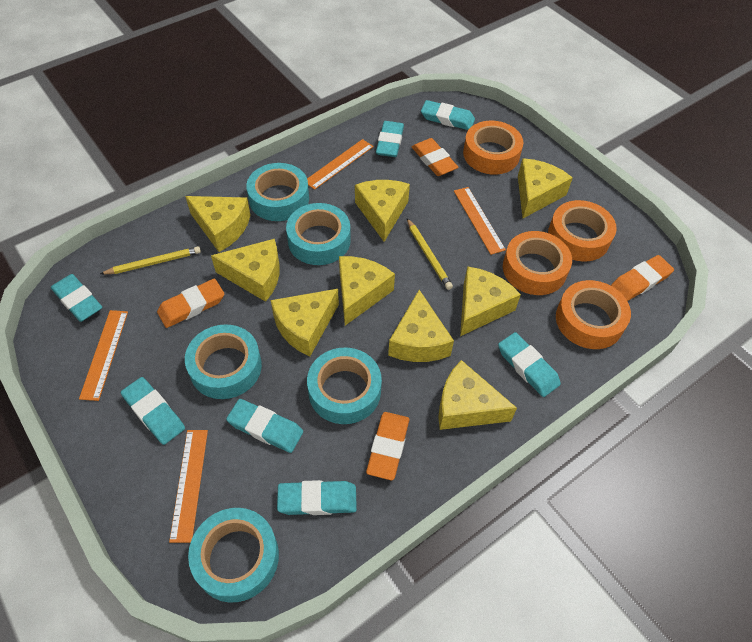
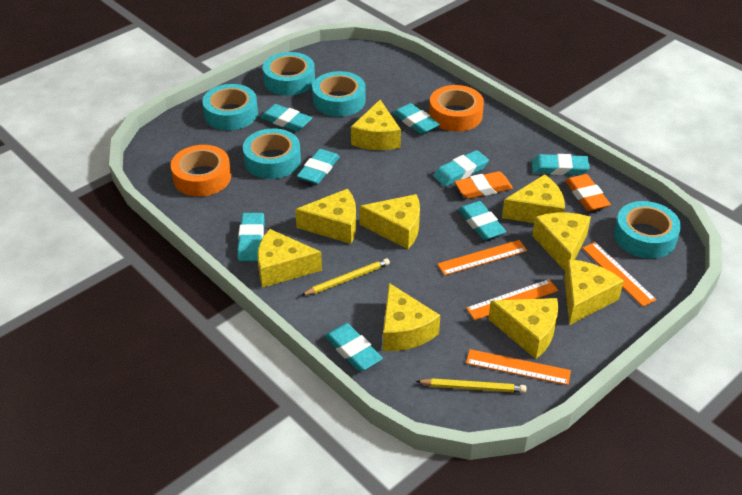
orange eraser: 4 -> 2
orange tape: 4 -> 2
turquoise eraser: 7 -> 8

